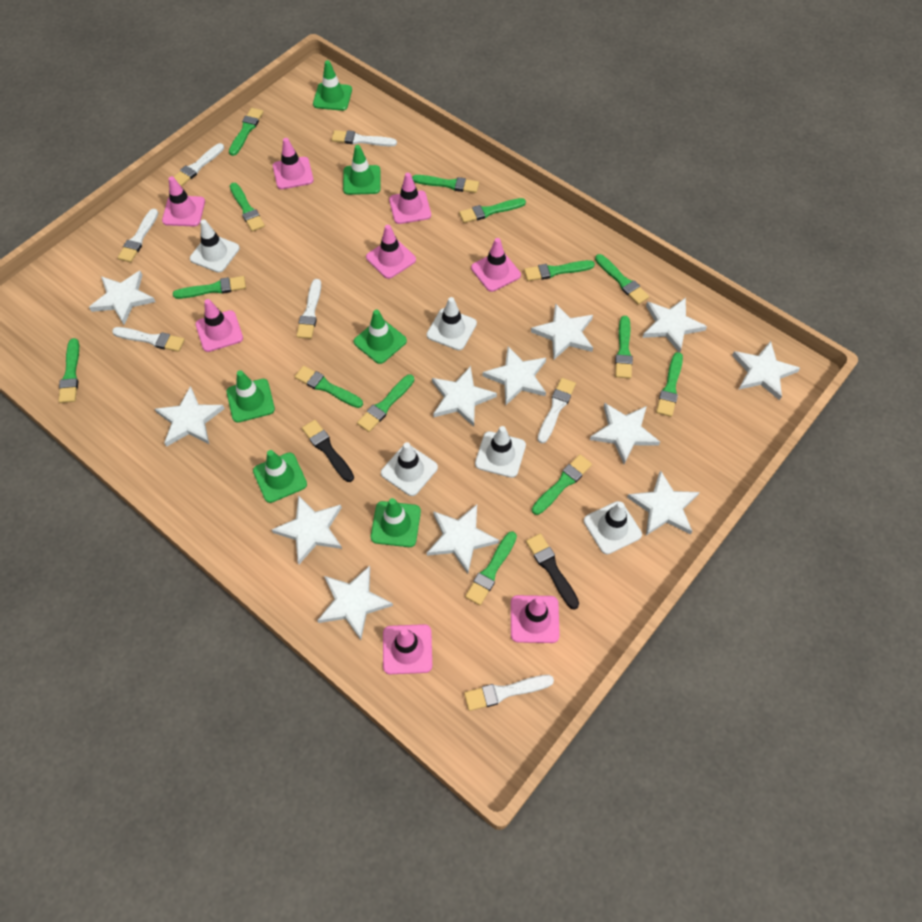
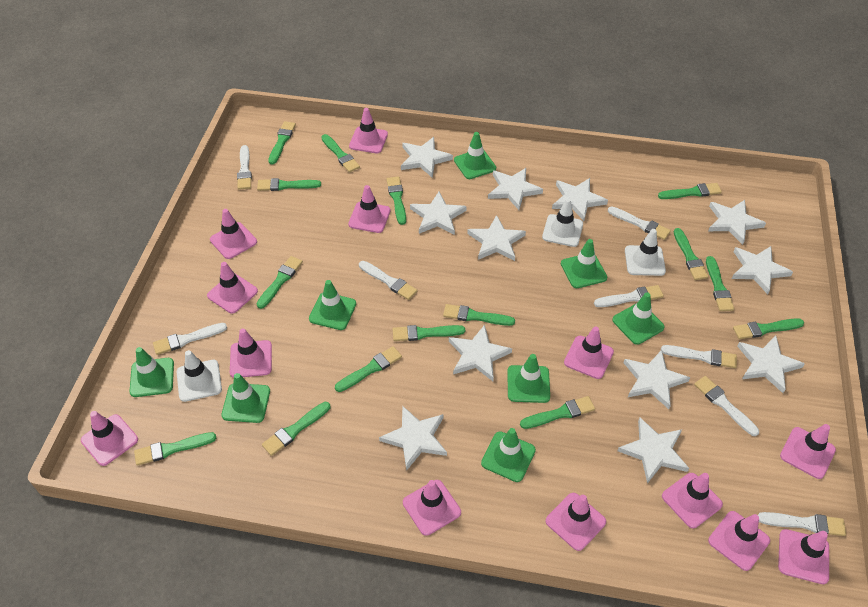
black brush: 2 -> 0
green brush: 14 -> 15
green traffic cone: 6 -> 8
pink traffic cone: 8 -> 13
white brush: 7 -> 8
white traffic cone: 5 -> 3

